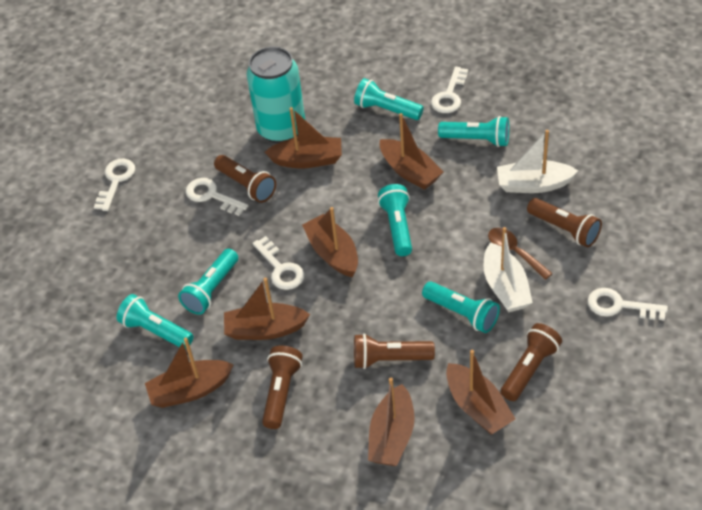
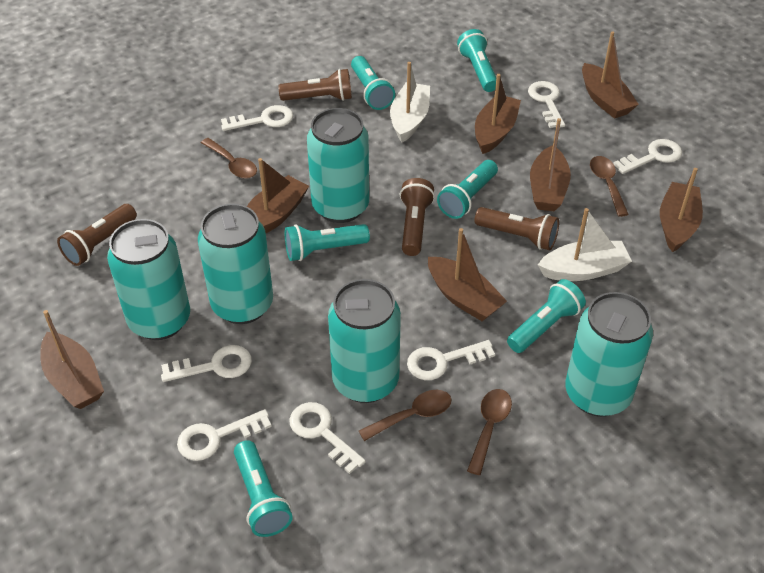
brown flashlight: 5 -> 4
brown spoon: 1 -> 4
turquoise can: 1 -> 5
white key: 5 -> 7

